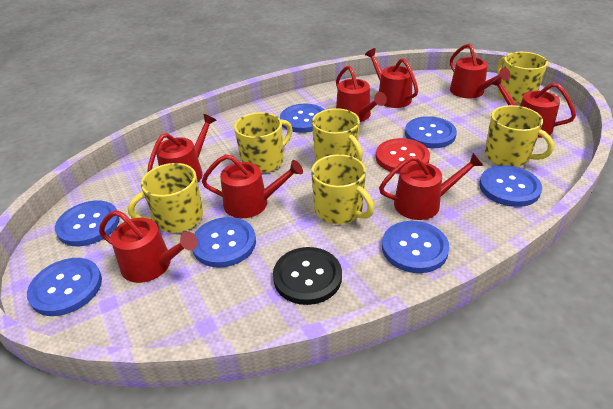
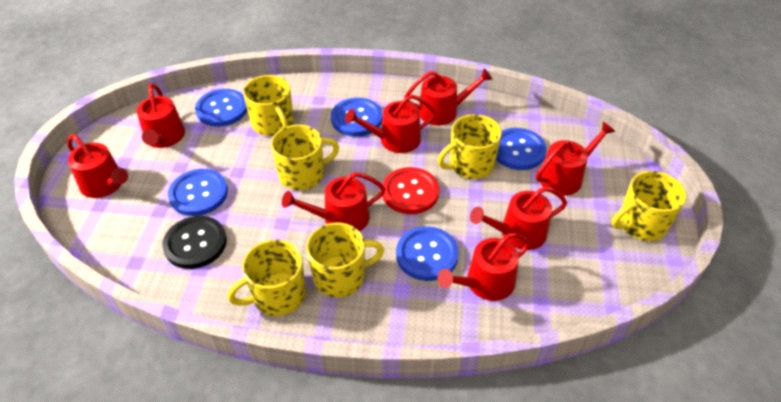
blue button: 7 -> 5

